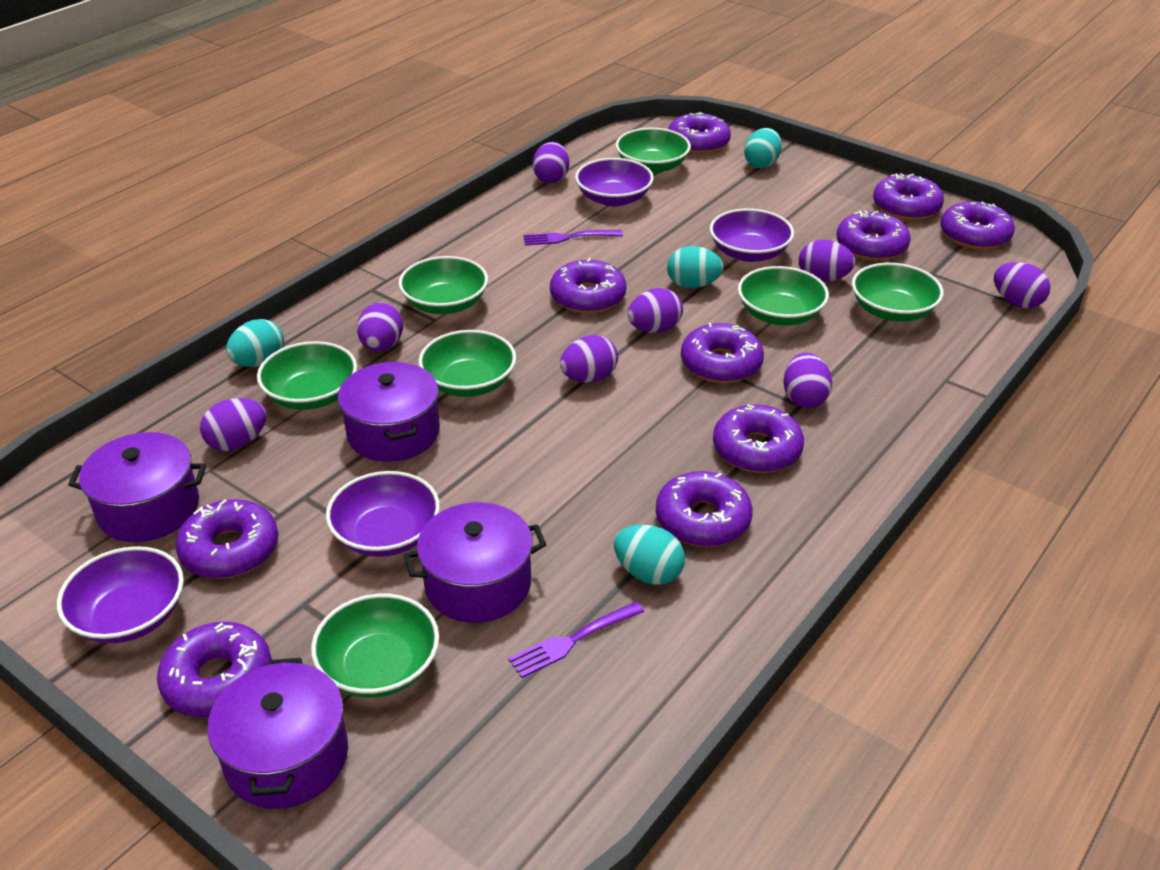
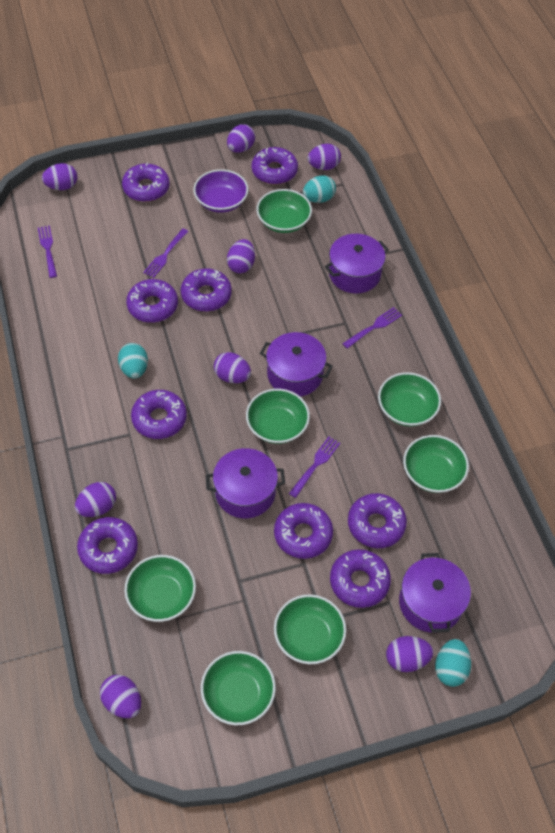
purple bowl: 4 -> 1
purple donut: 10 -> 9
purple fork: 2 -> 4
turquoise egg: 4 -> 3

